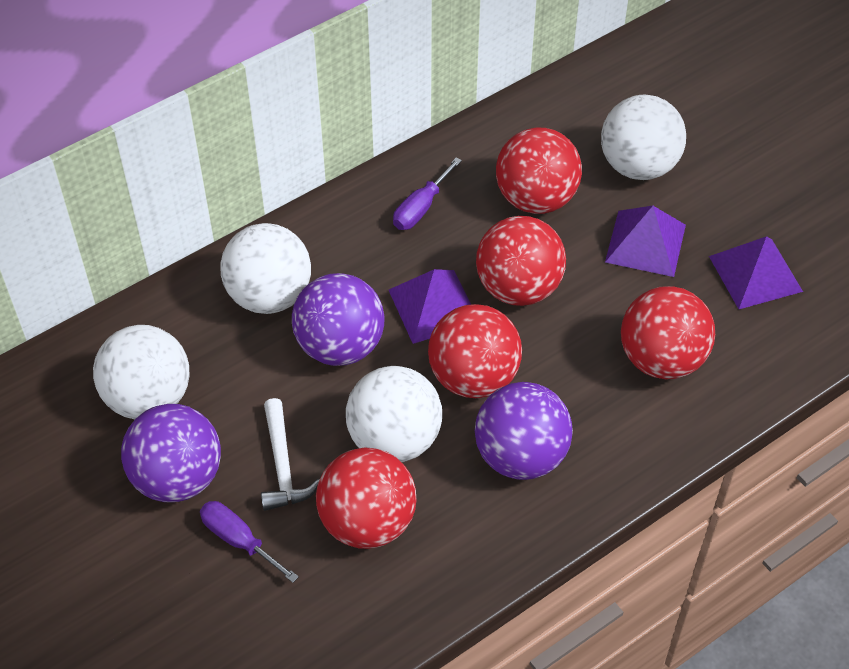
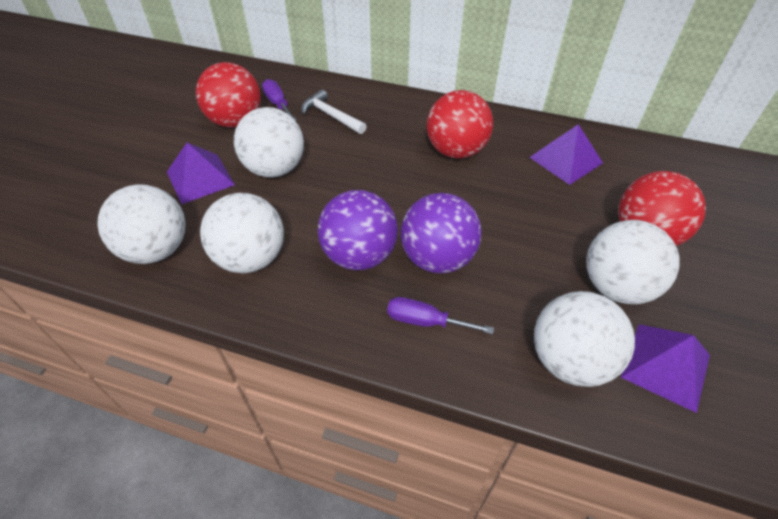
purple ball: 3 -> 2
red ball: 5 -> 3
white ball: 4 -> 5

